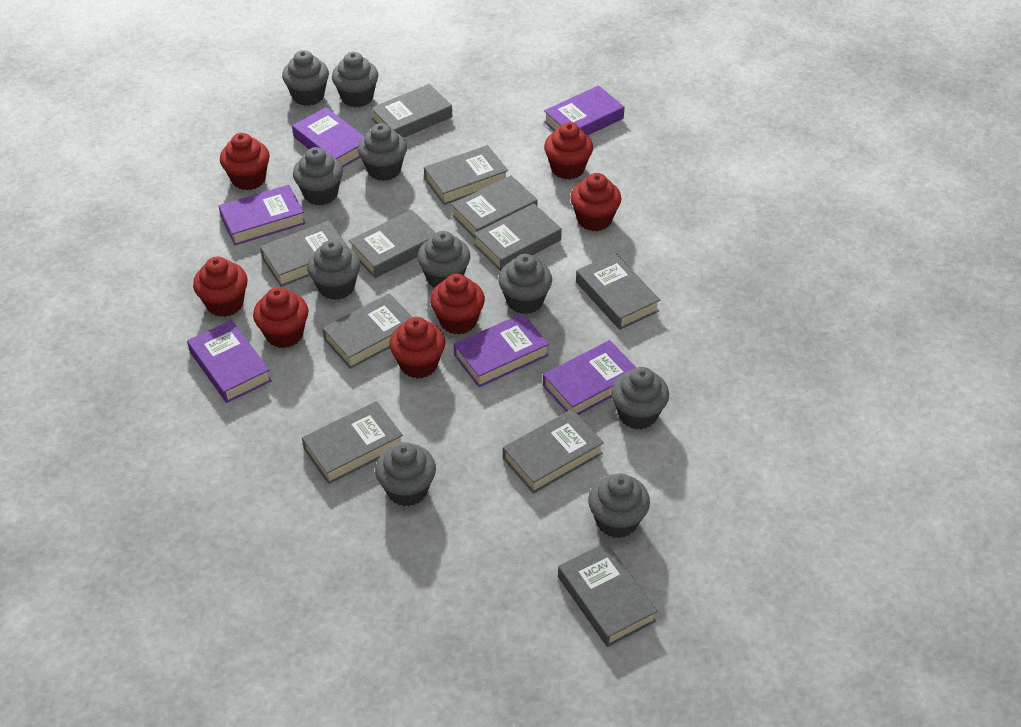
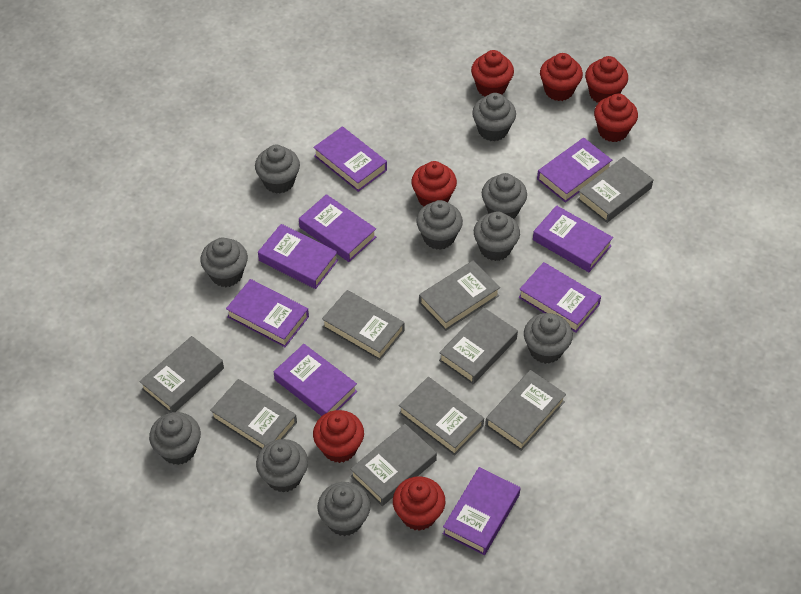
grey book: 11 -> 9
purple book: 6 -> 9

